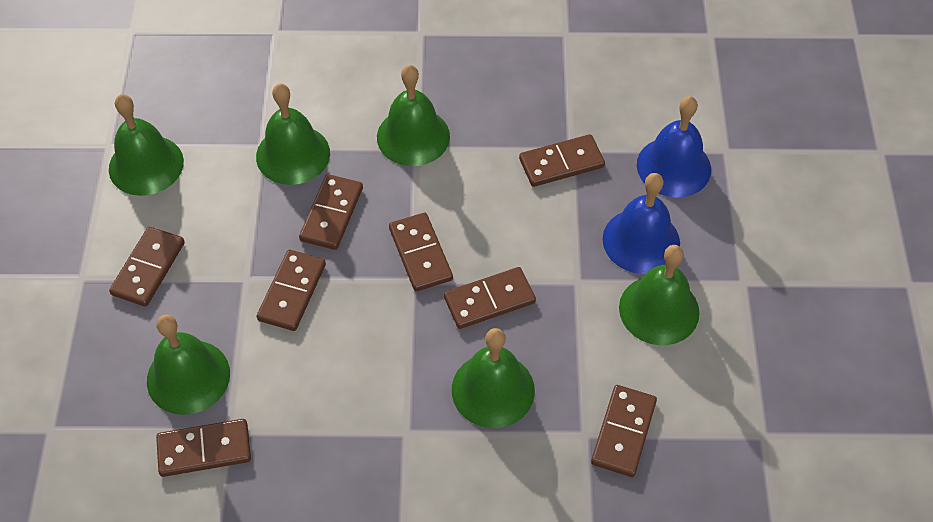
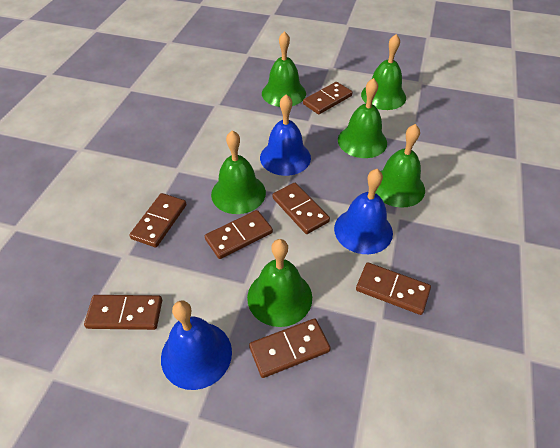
blue bell: 2 -> 3
brown domino: 8 -> 7

